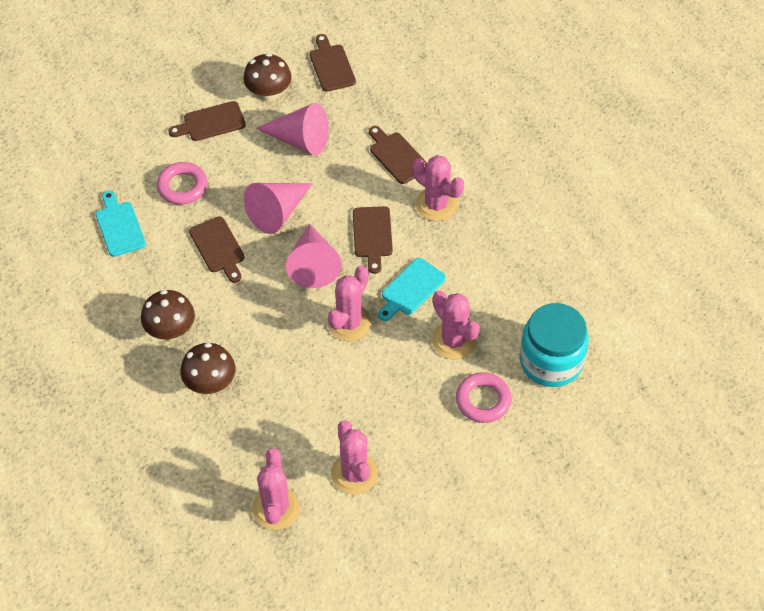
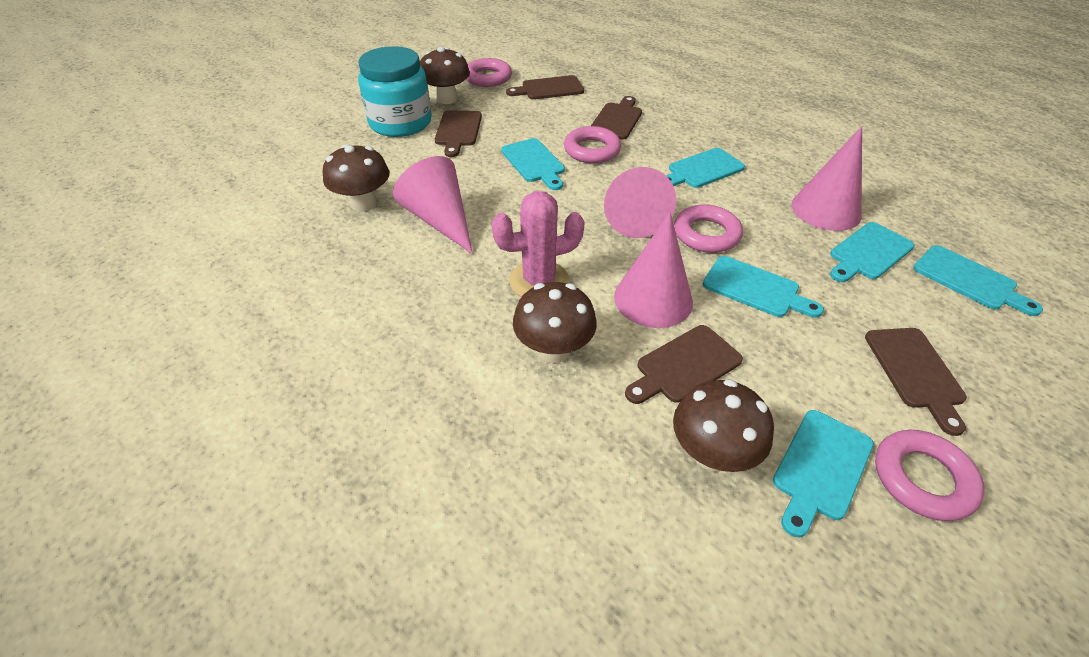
brown mushroom: 3 -> 4
pink cactus: 5 -> 1
pink cone: 3 -> 4
pink ring: 2 -> 4
turquoise cutting board: 2 -> 6

